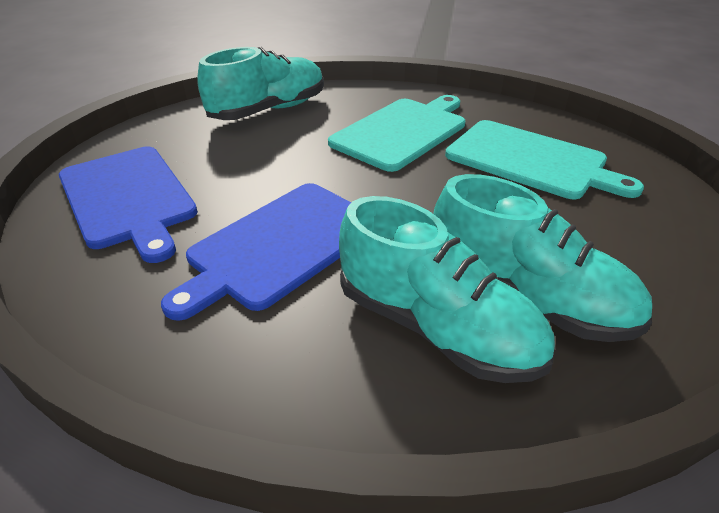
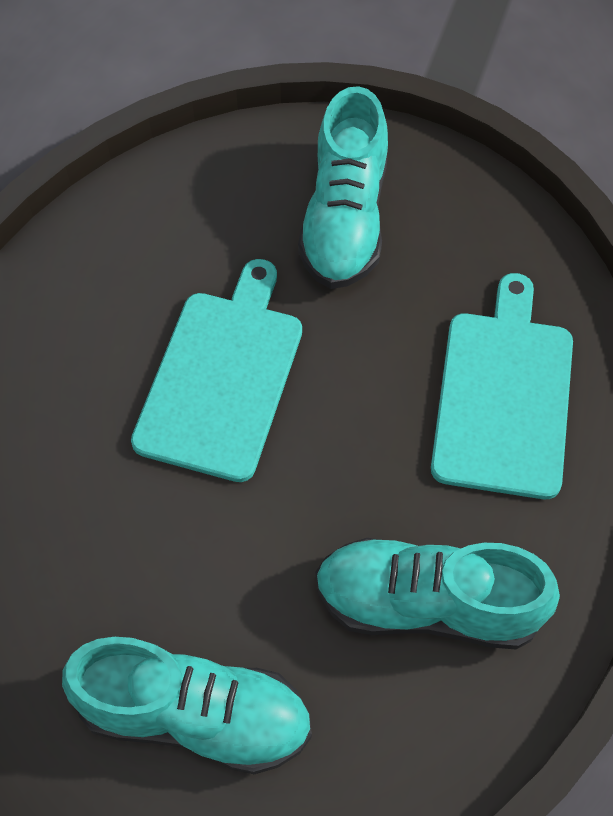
blue cutting board: 2 -> 0

